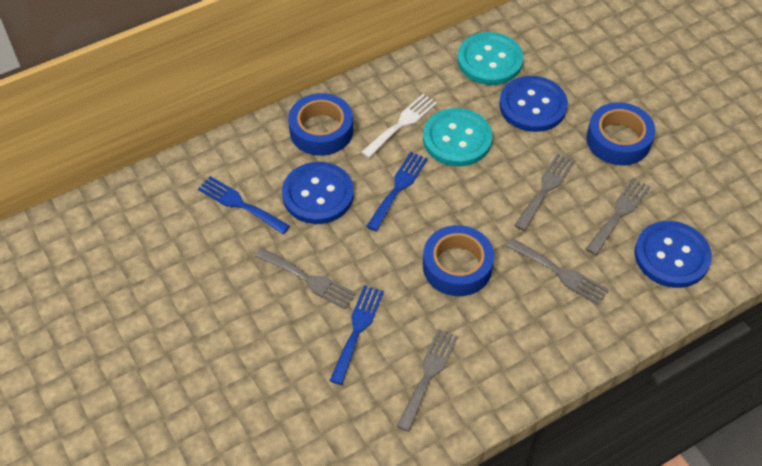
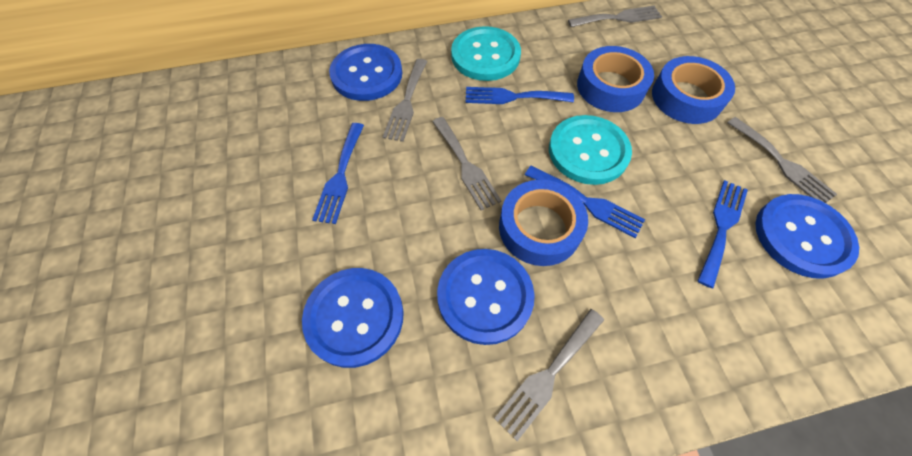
blue button: 3 -> 4
blue fork: 3 -> 4
white fork: 1 -> 0

